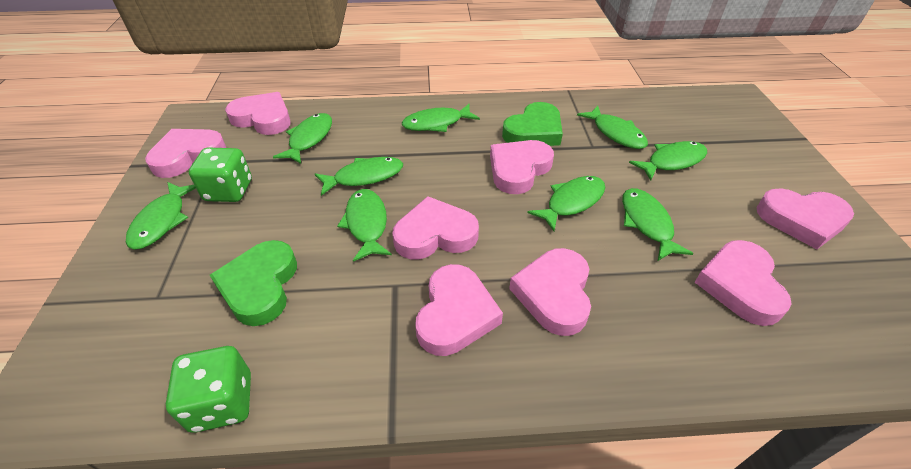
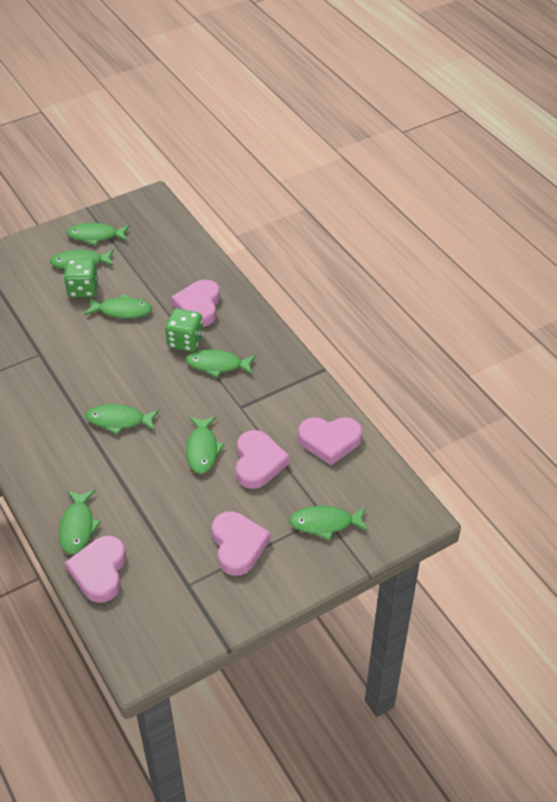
green fish: 9 -> 8
green heart: 2 -> 0
pink heart: 8 -> 5

